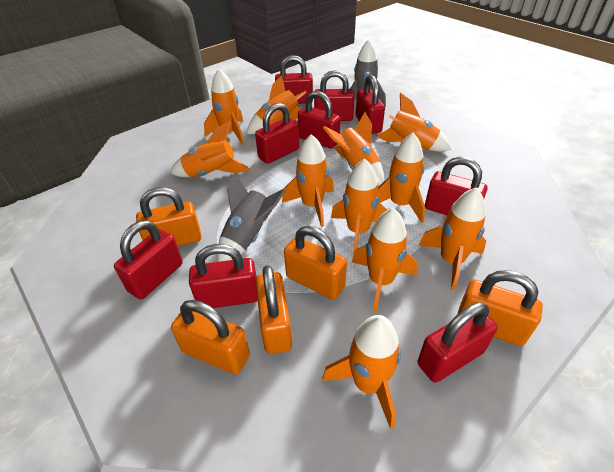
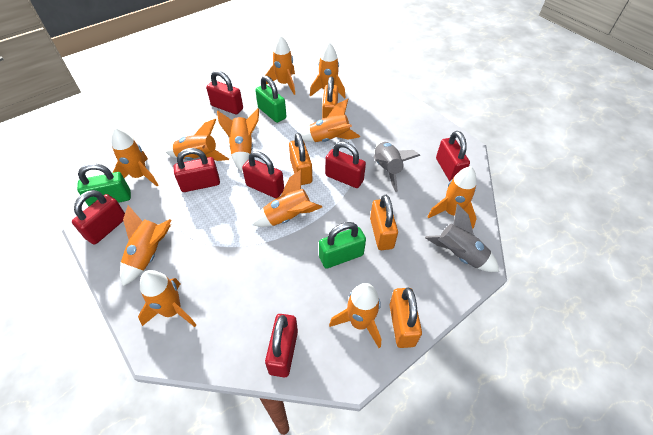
green padlock: 0 -> 3
orange padlock: 5 -> 4
red padlock: 9 -> 7

